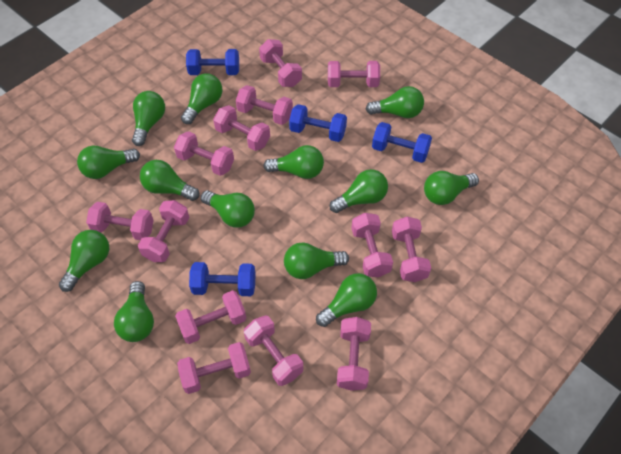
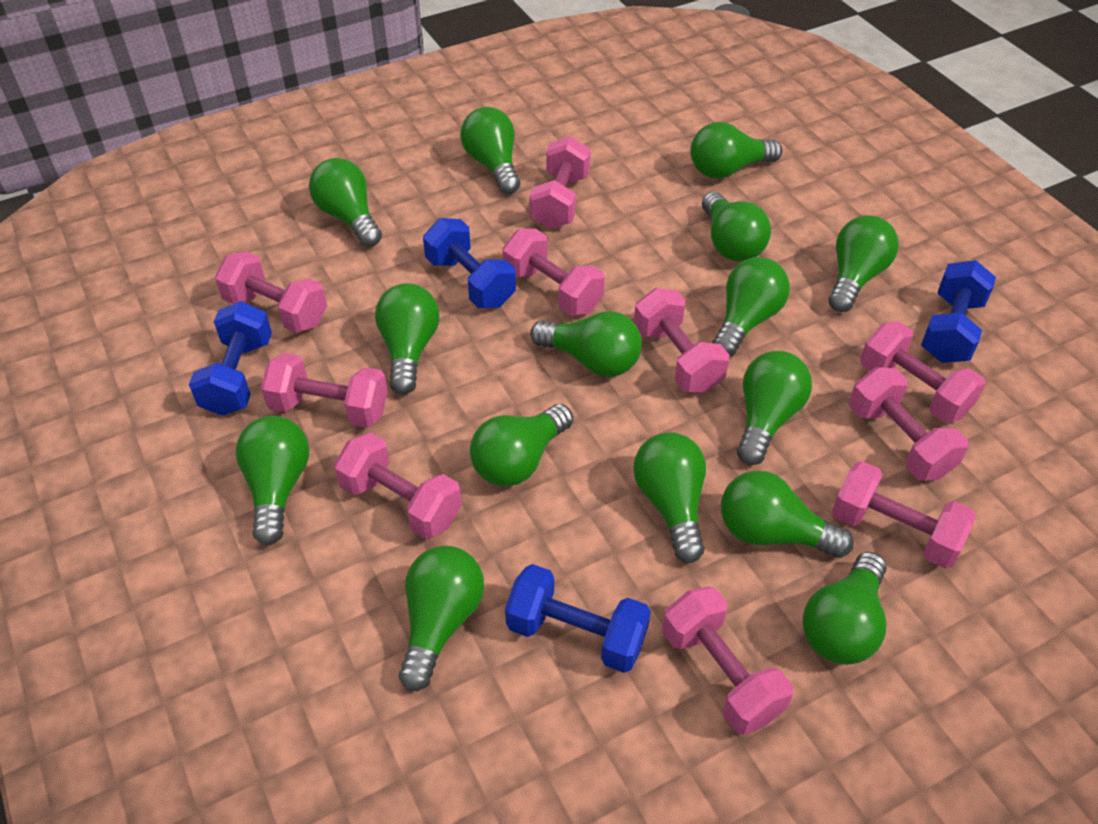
green light bulb: 13 -> 15
pink dumbbell: 13 -> 10

